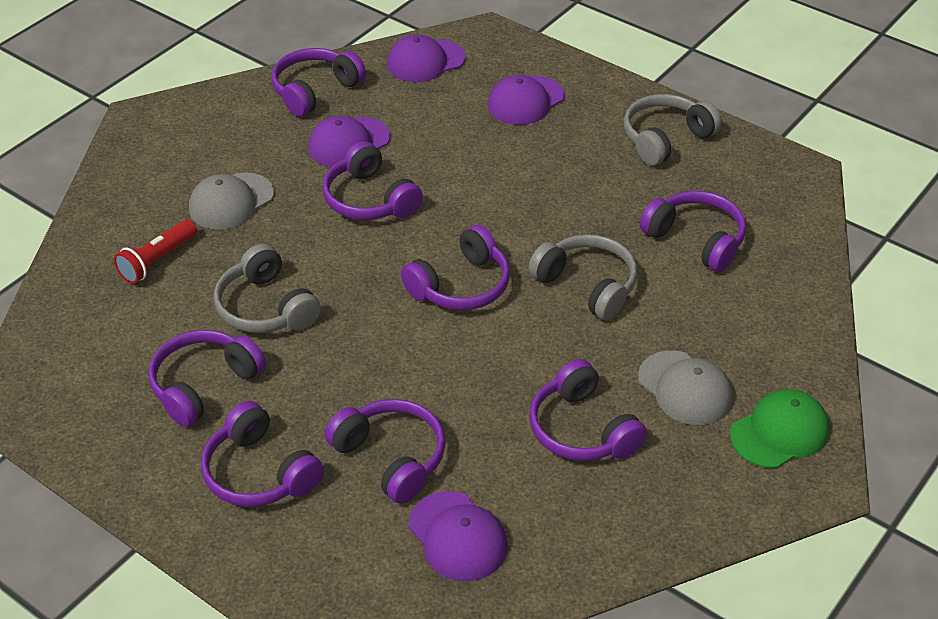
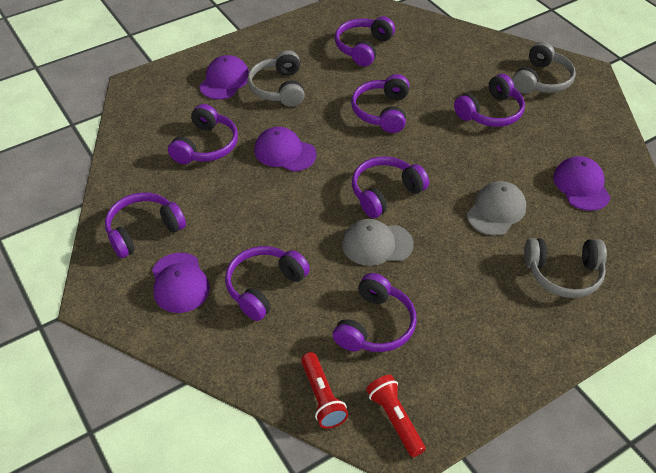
green cap: 1 -> 0
red flashlight: 1 -> 2

